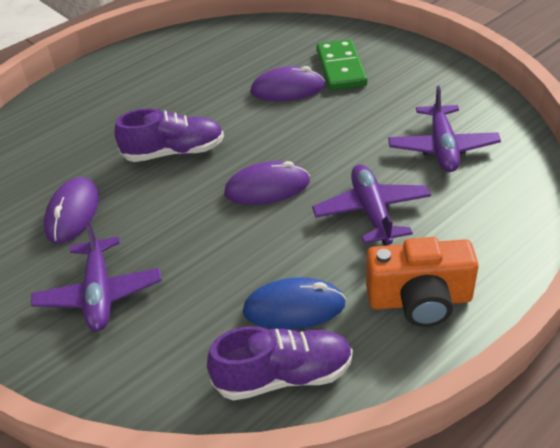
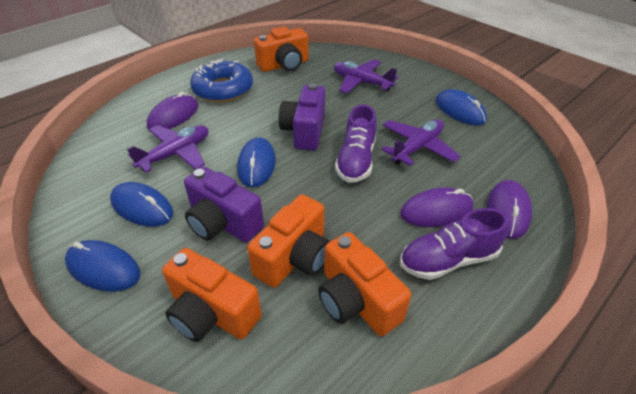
blue donut: 0 -> 1
blue mouse: 1 -> 4
green domino: 1 -> 0
orange camera: 1 -> 4
purple camera: 0 -> 2

